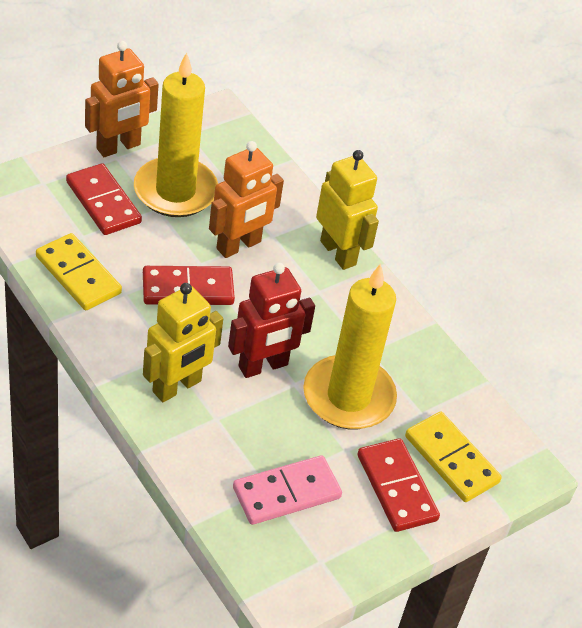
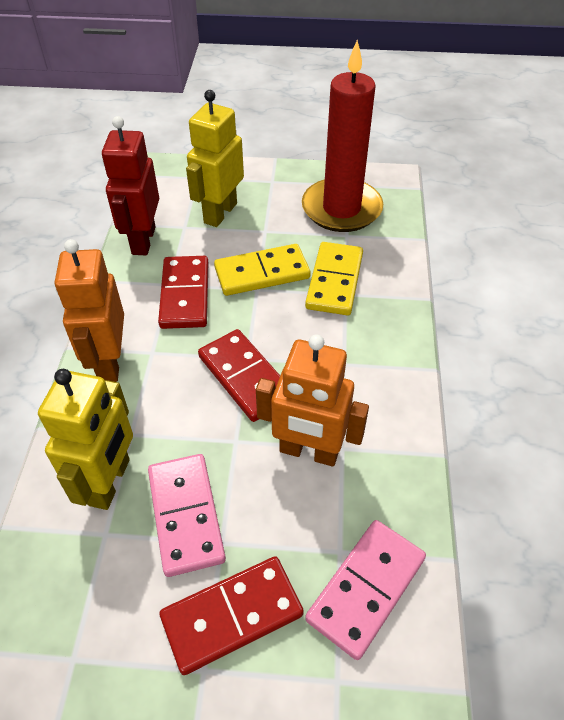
pink domino: 1 -> 2
red candle: 0 -> 1
yellow candle: 2 -> 0

